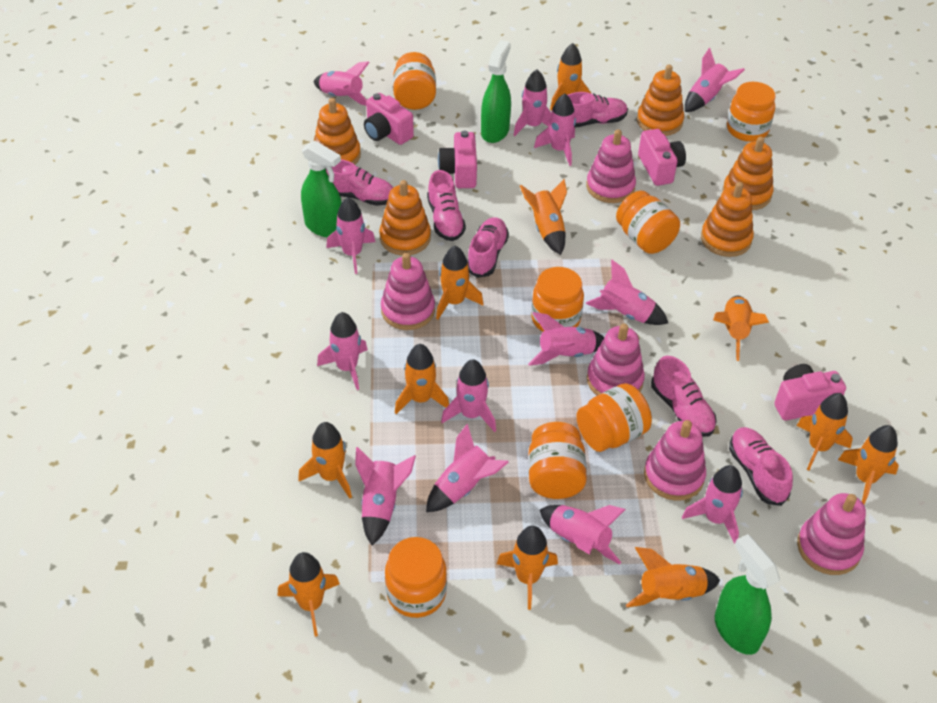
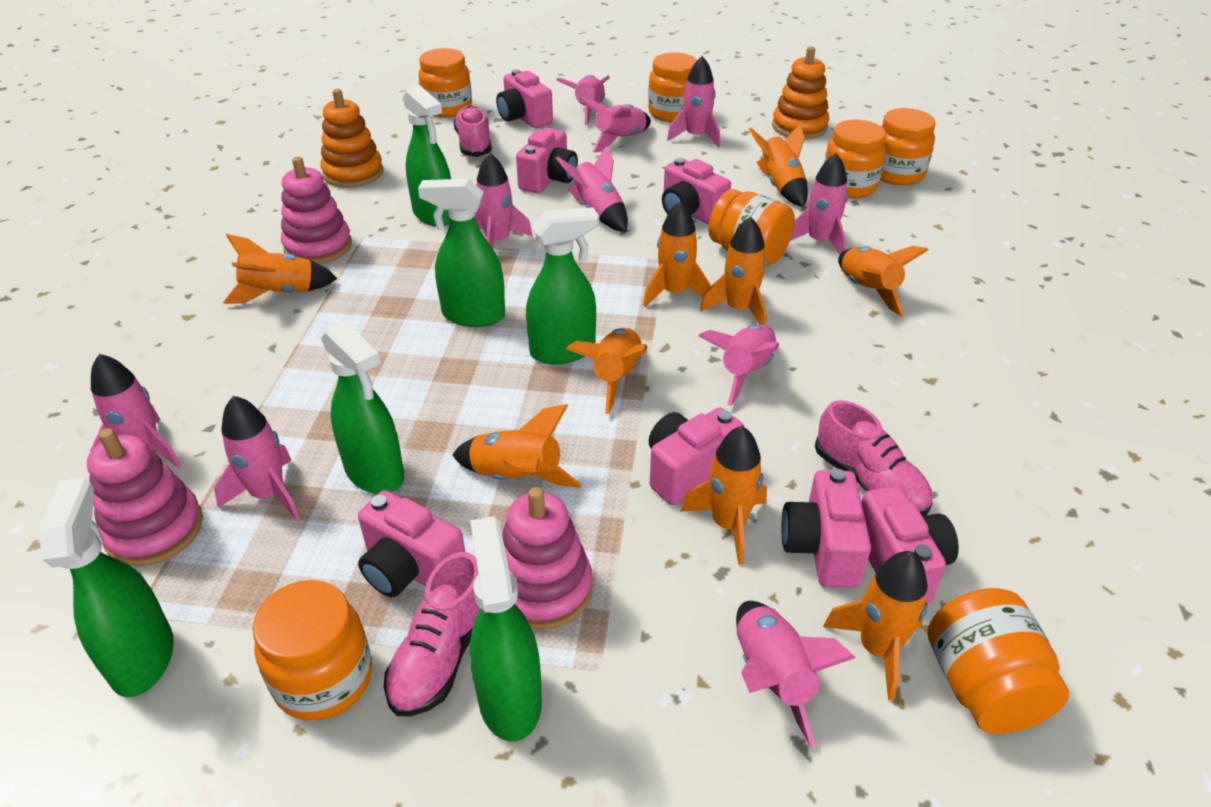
green spray bottle: 3 -> 6
orange rocket: 11 -> 9
orange stacking toy: 5 -> 2
pink camera: 4 -> 7
pink rocket: 13 -> 10
pink shoe: 6 -> 3
pink stacking toy: 5 -> 3

